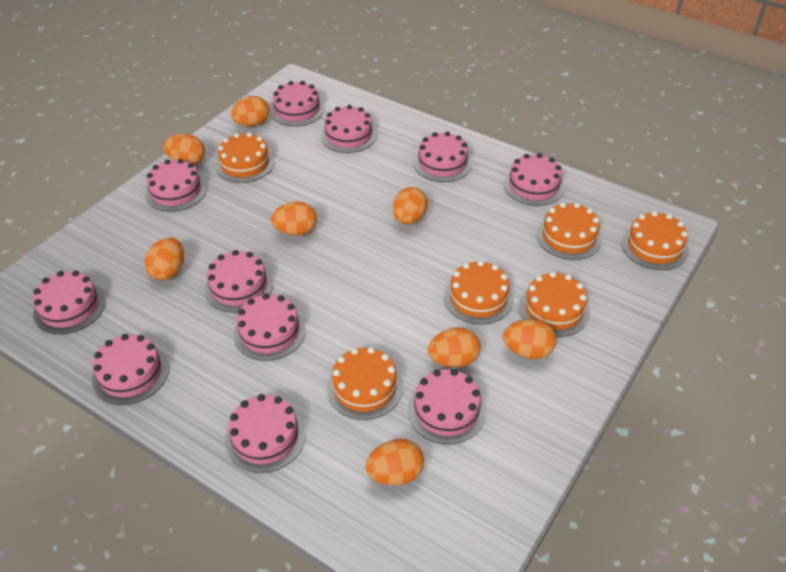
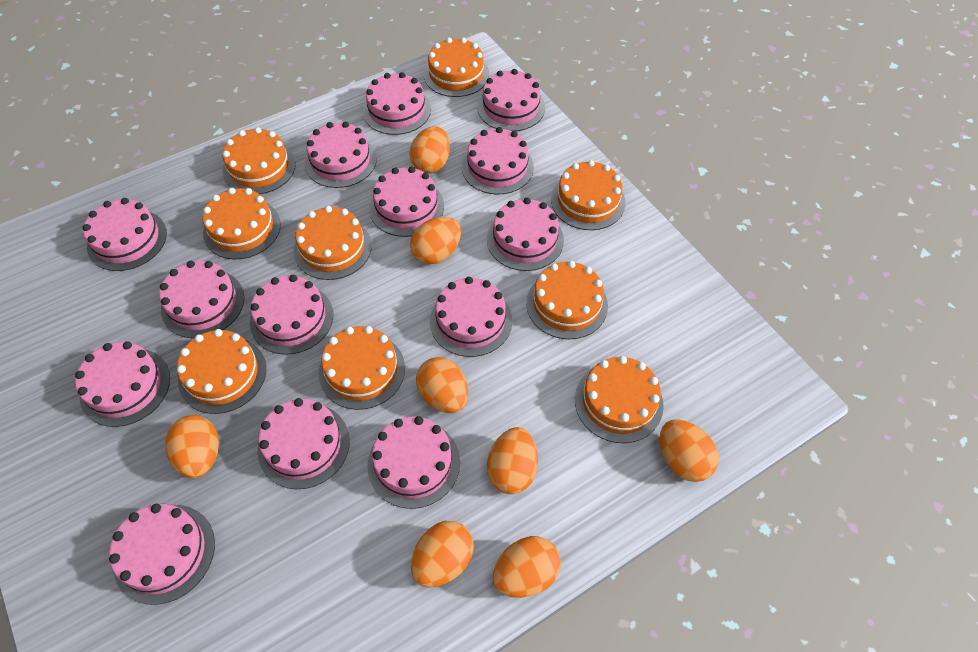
orange cake: 6 -> 9
pink cake: 11 -> 14

